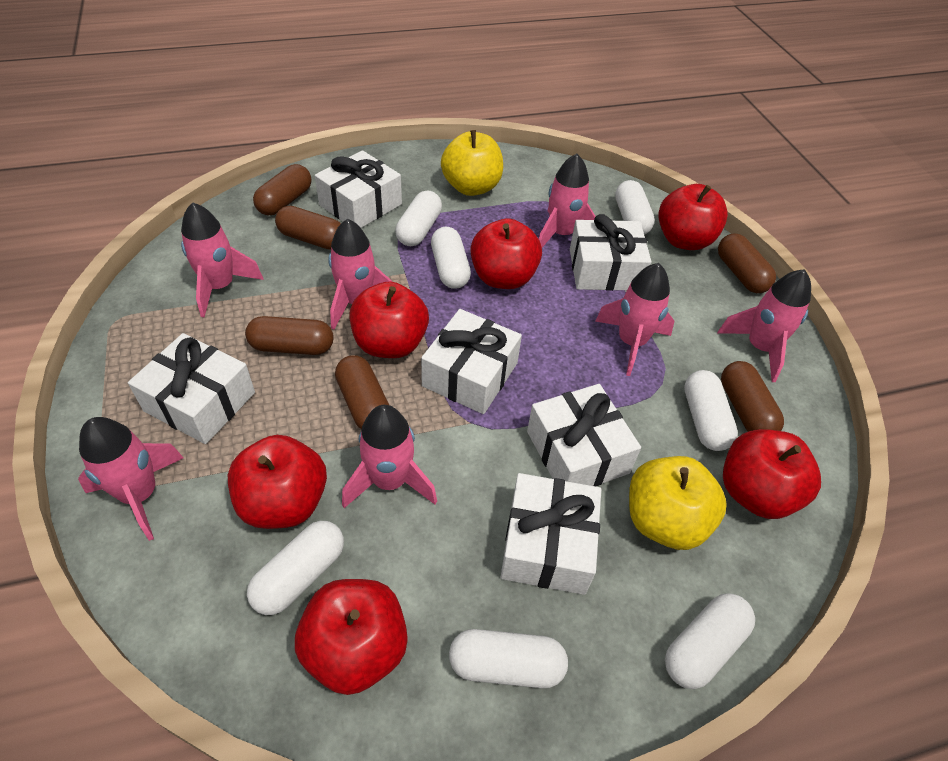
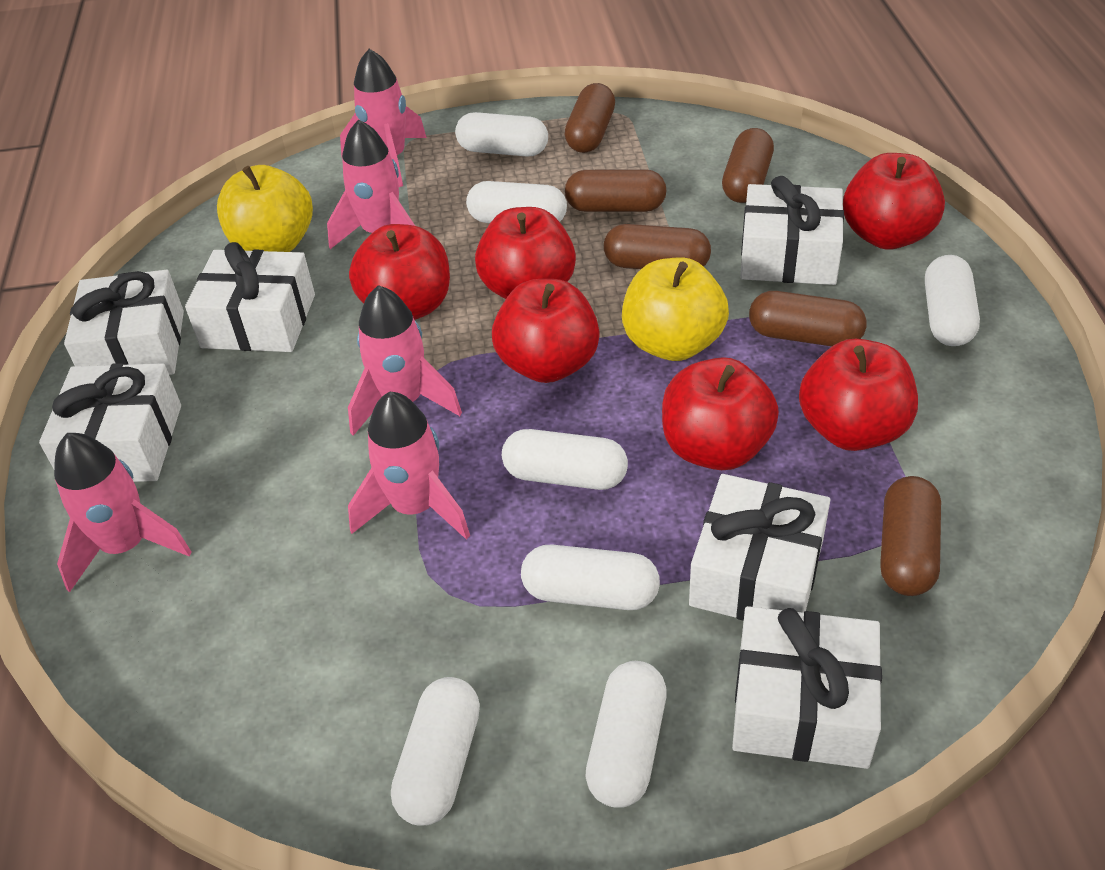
pink rocket: 7 -> 5

